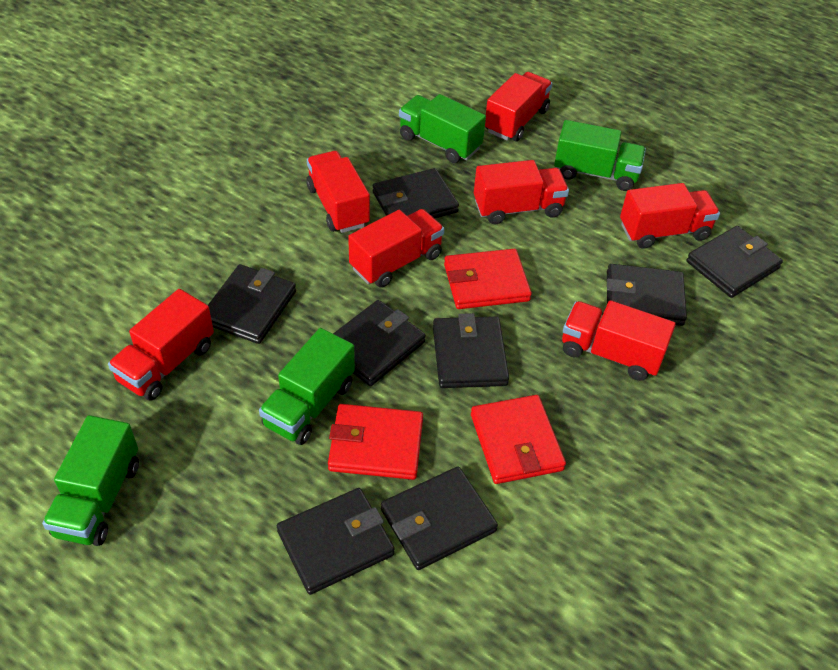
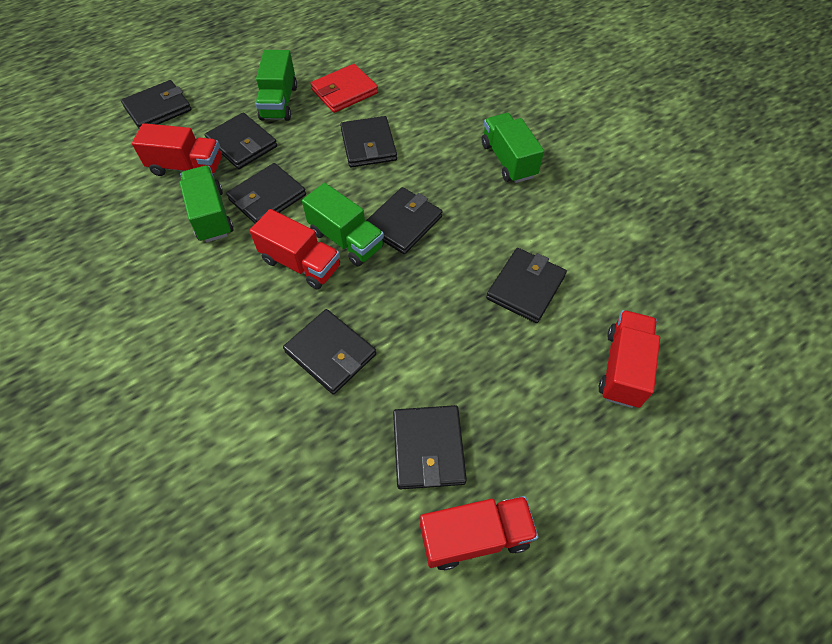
red truck: 7 -> 4
red wallet: 3 -> 1

